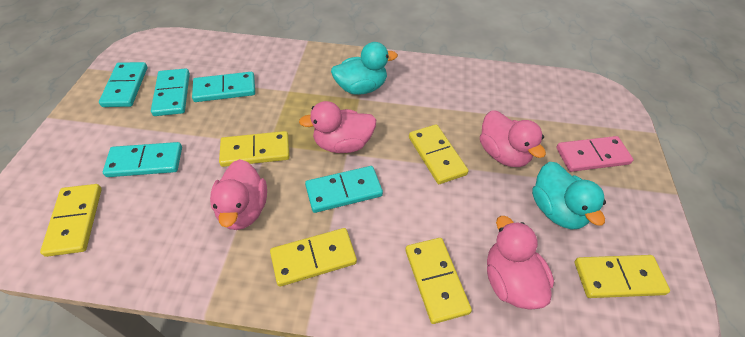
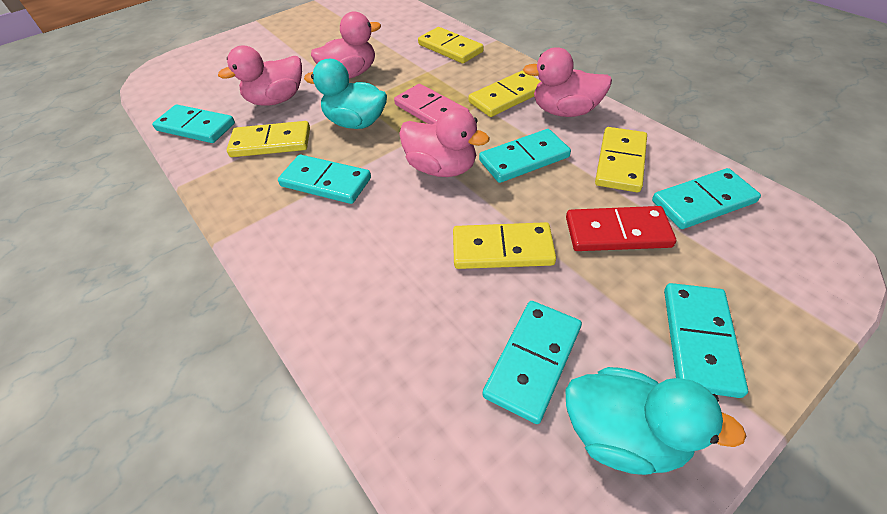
red domino: 0 -> 1
turquoise domino: 5 -> 6
yellow domino: 6 -> 5

